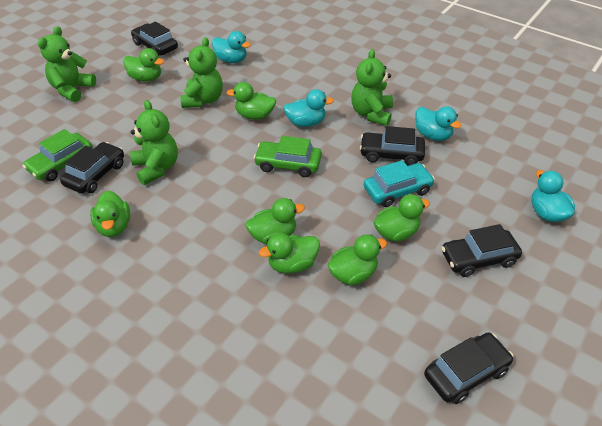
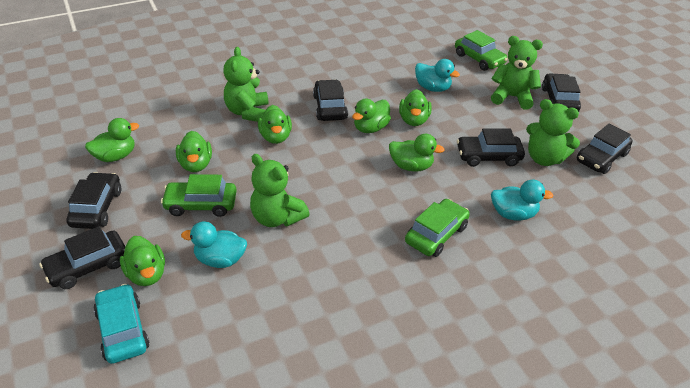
black car: 5 -> 6
green car: 2 -> 3
turquoise duck: 4 -> 3

